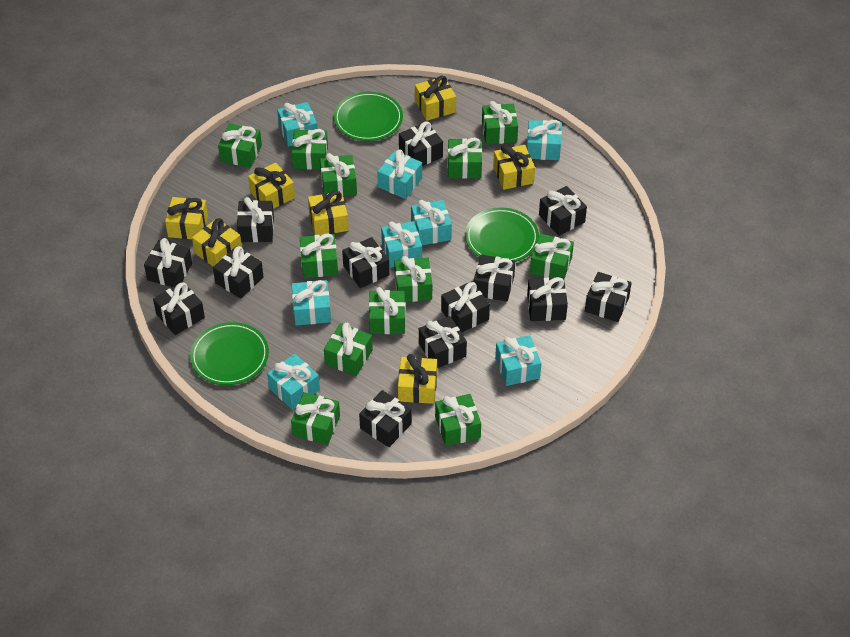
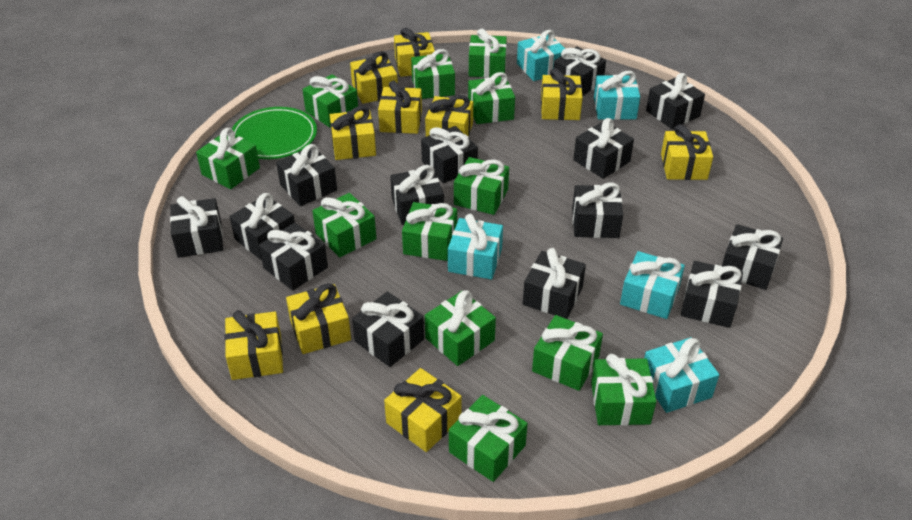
black gift: 13 -> 14
green plate: 3 -> 1
turquoise gift: 8 -> 5
yellow gift: 7 -> 10

